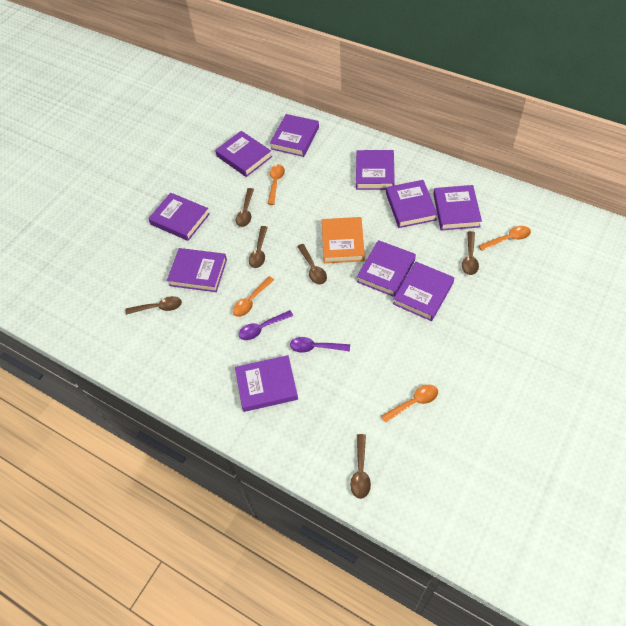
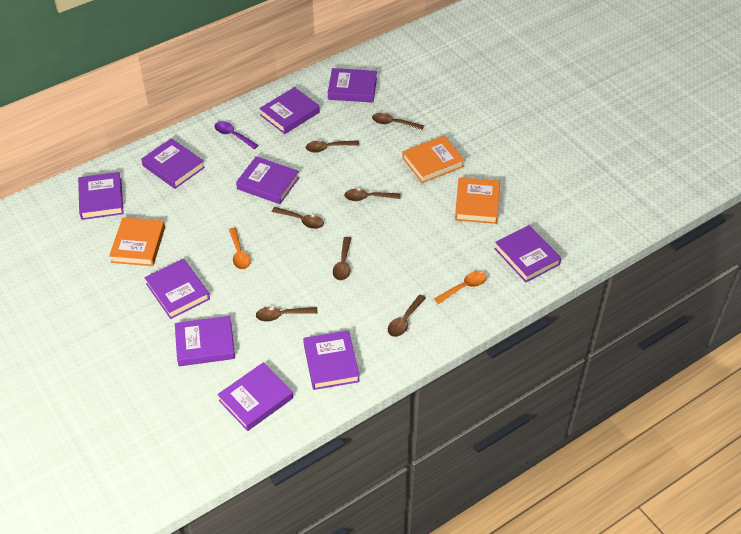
brown spoon: 6 -> 7
orange book: 1 -> 3
orange spoon: 4 -> 2
purple spoon: 2 -> 1

